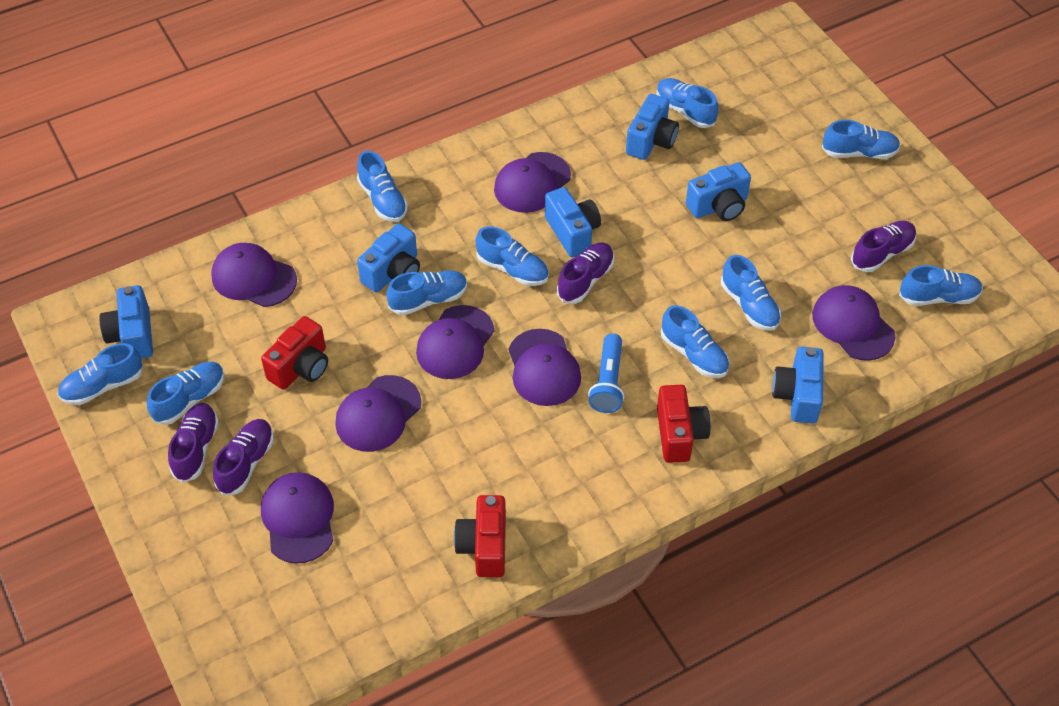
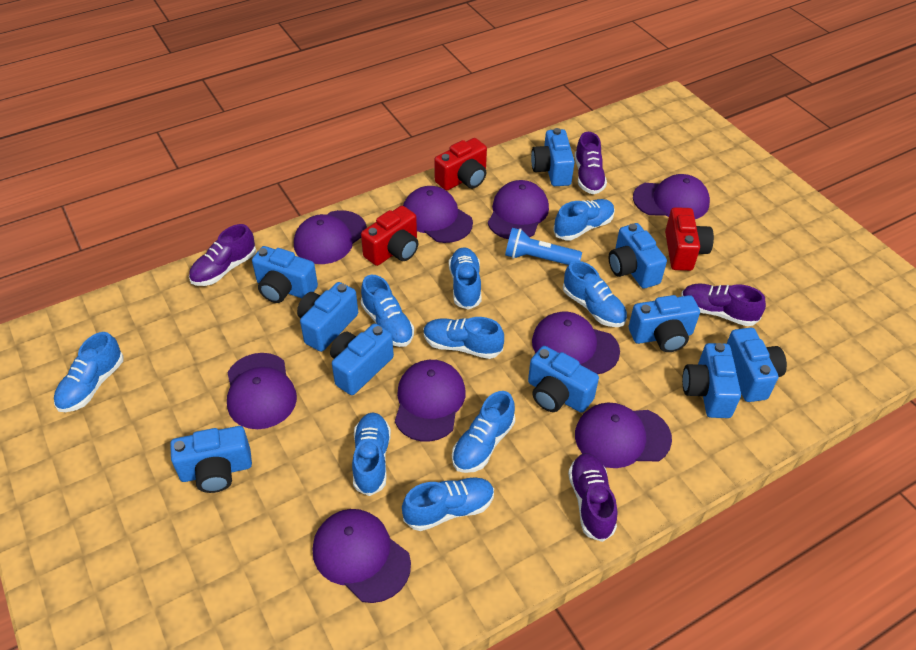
blue camera: 6 -> 10
blue shoe: 10 -> 9
purple cap: 7 -> 9

